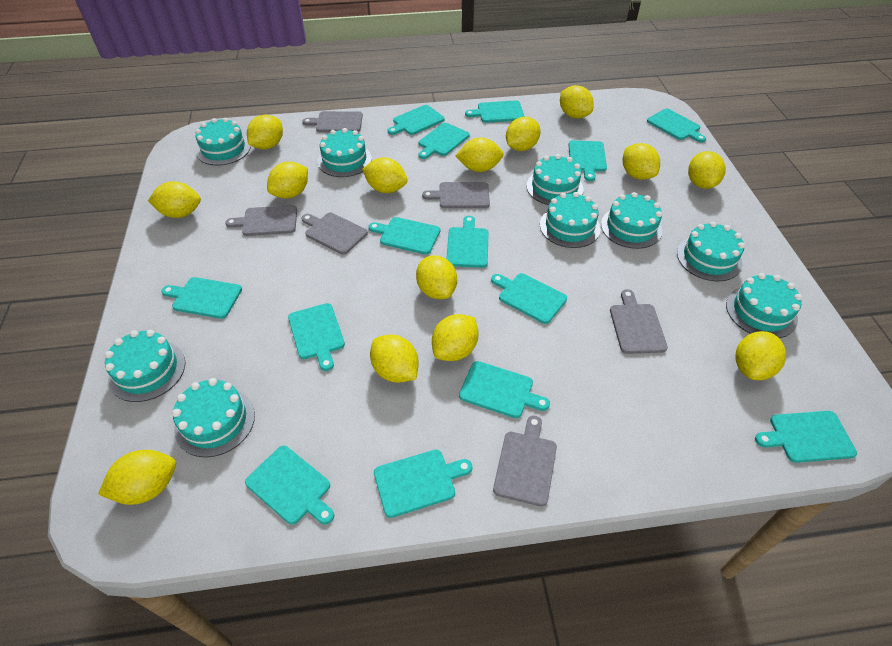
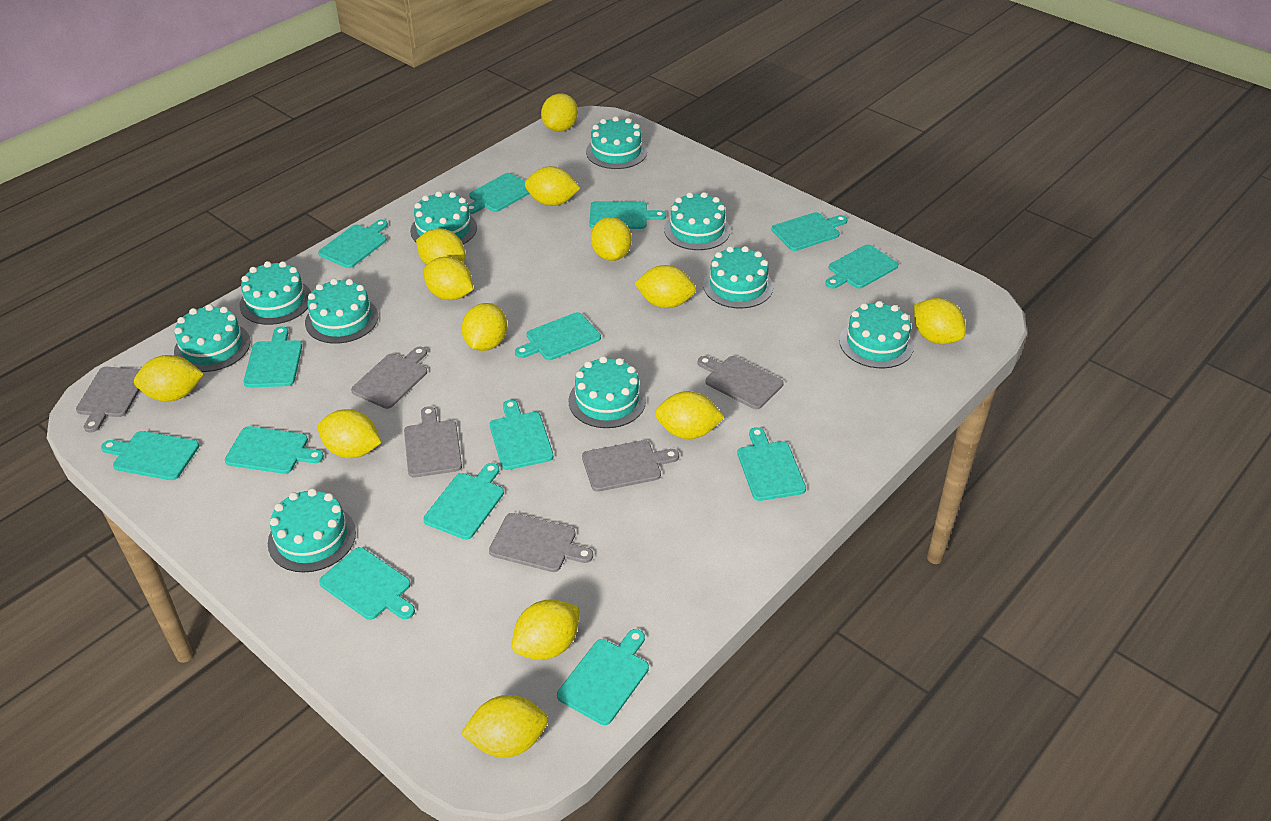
turquoise cake: 9 -> 10
yellow lemon: 14 -> 13

